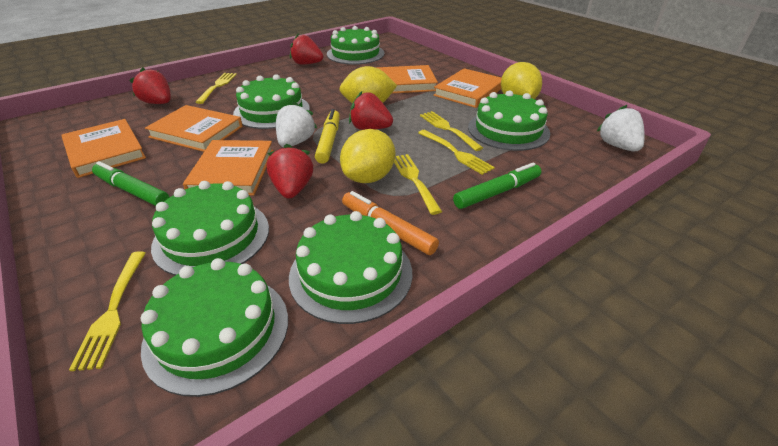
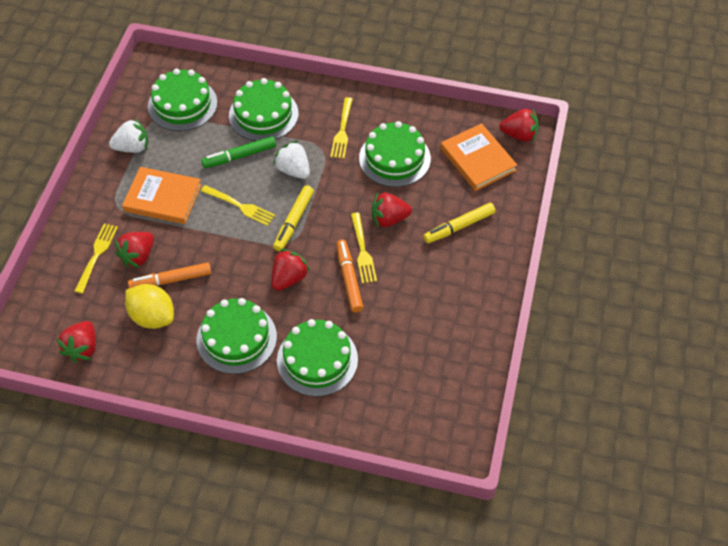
green cake: 6 -> 5
green marker: 2 -> 1
orange book: 5 -> 2
orange marker: 1 -> 2
red strawberry: 4 -> 5
yellow fork: 5 -> 4
yellow lemon: 3 -> 1
yellow marker: 1 -> 2

